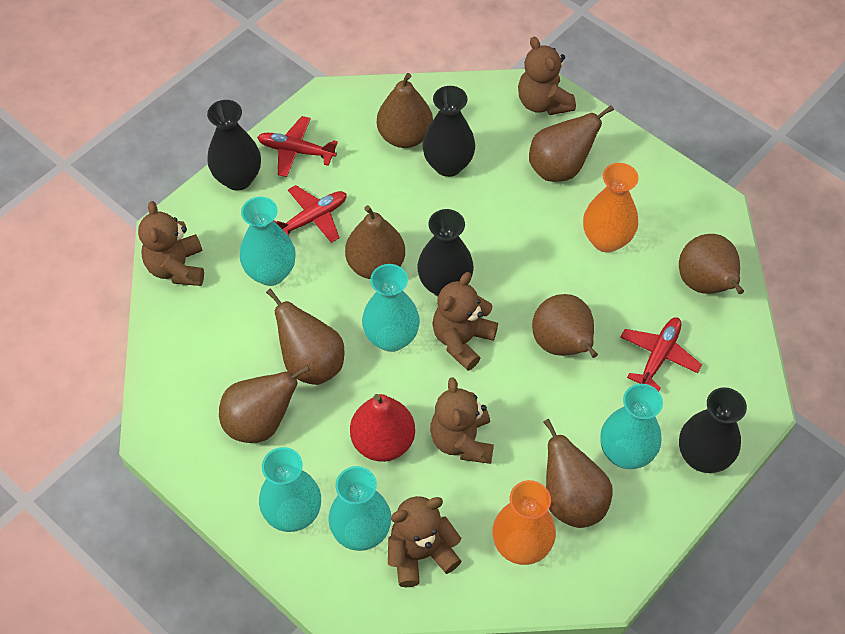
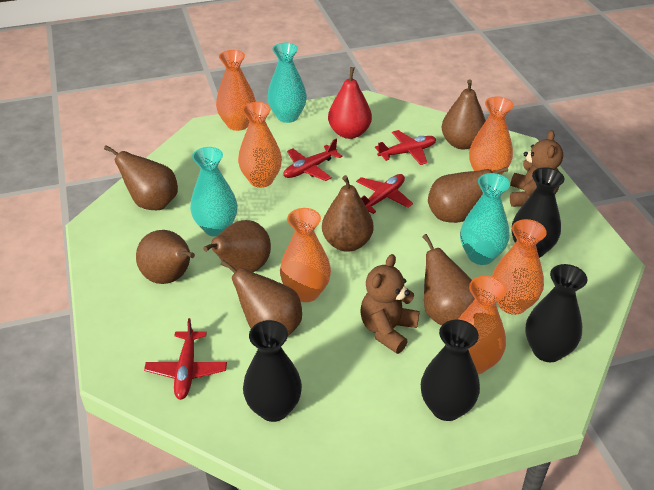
brown teddy bear: 5 -> 2
orange vase: 2 -> 6
red plane: 3 -> 4
turquoise vase: 5 -> 3

